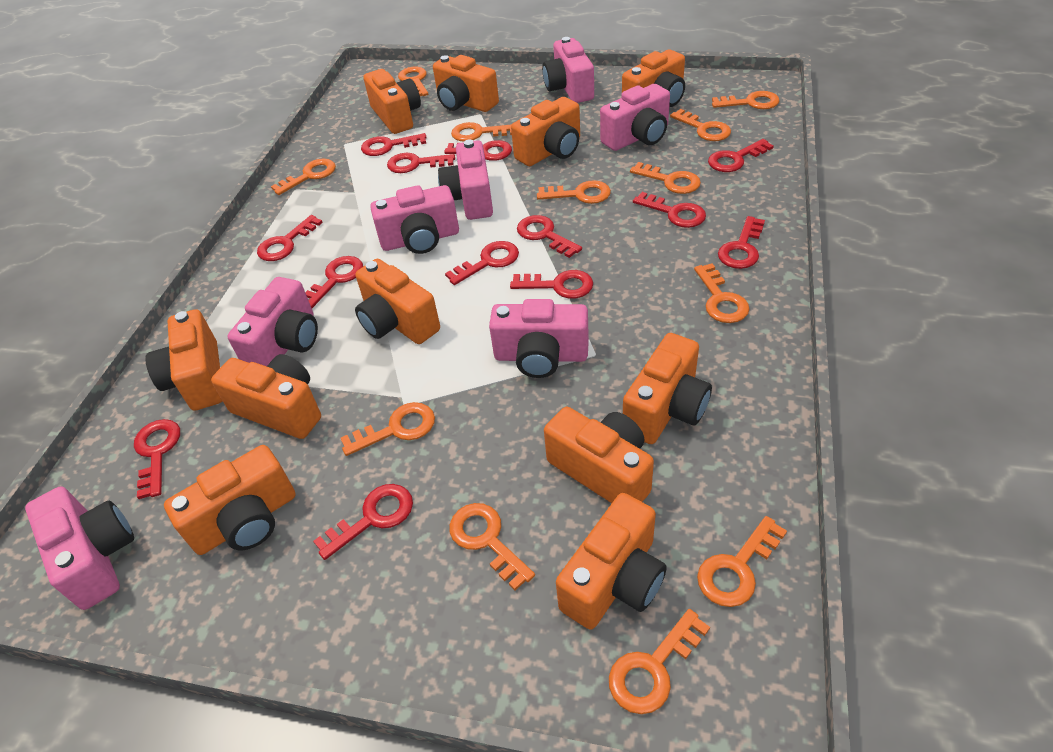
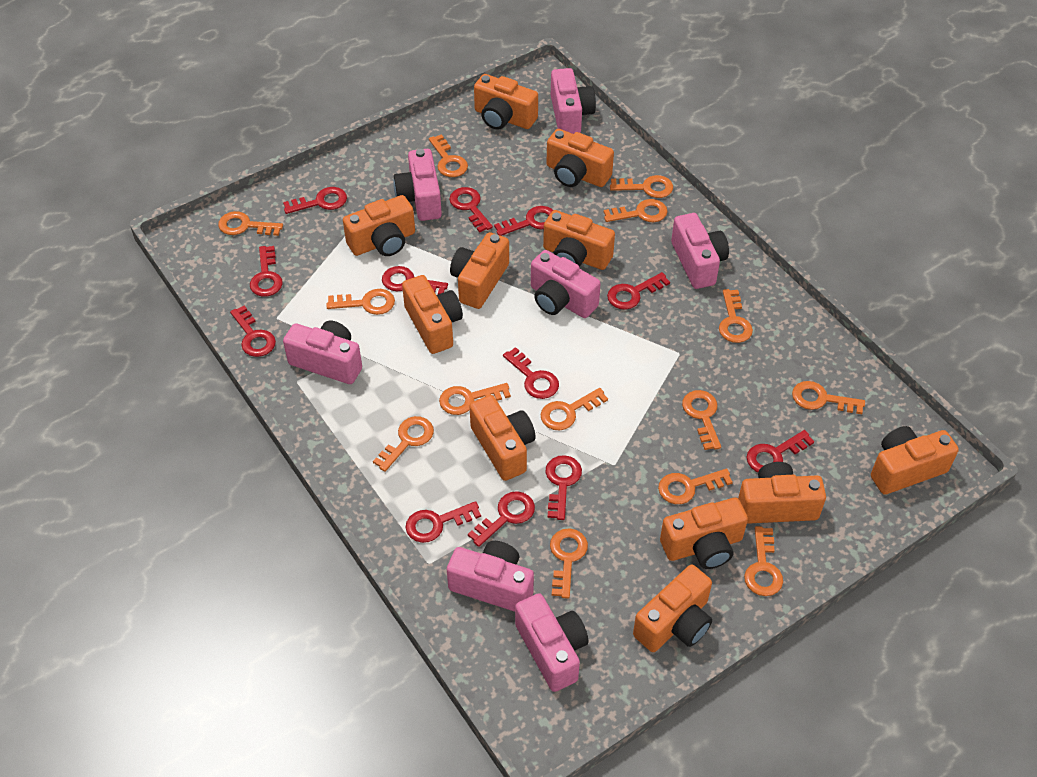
orange key: 12 -> 14
red key: 13 -> 12

